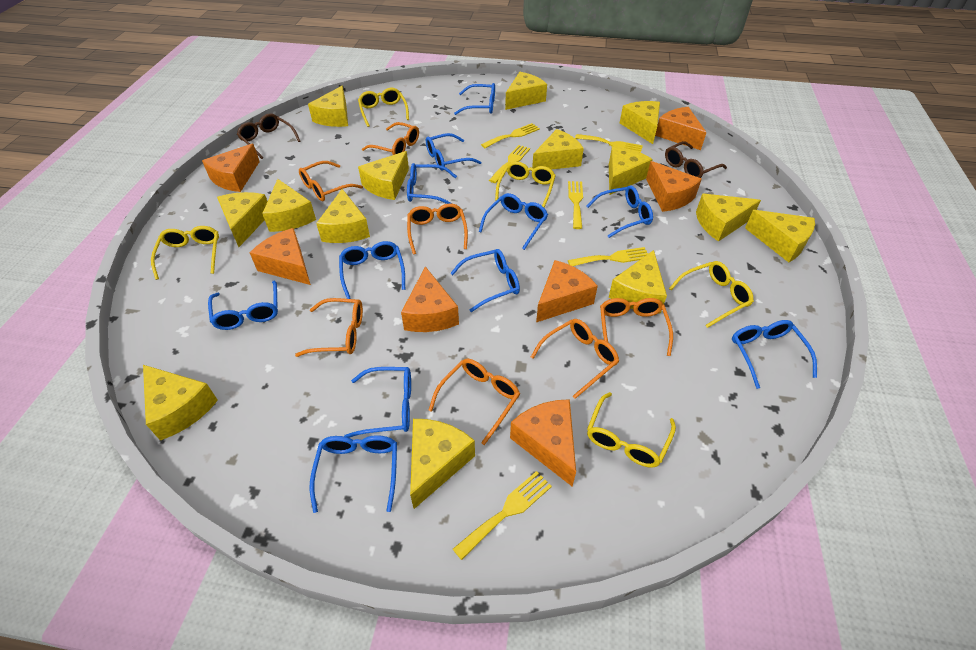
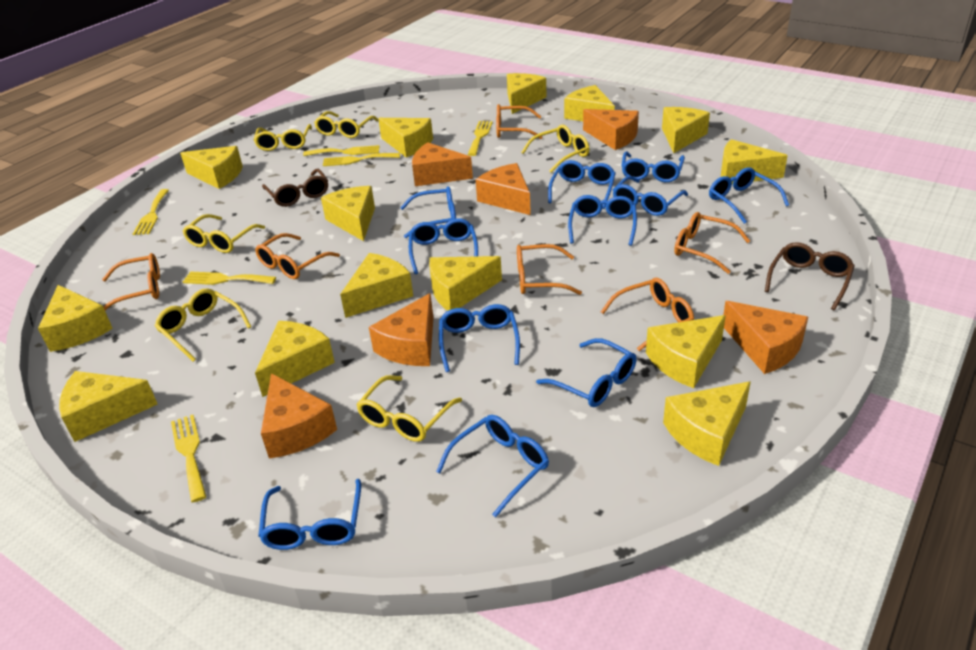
orange cheese: 7 -> 6
orange glasses: 7 -> 6
yellow glasses: 5 -> 6

